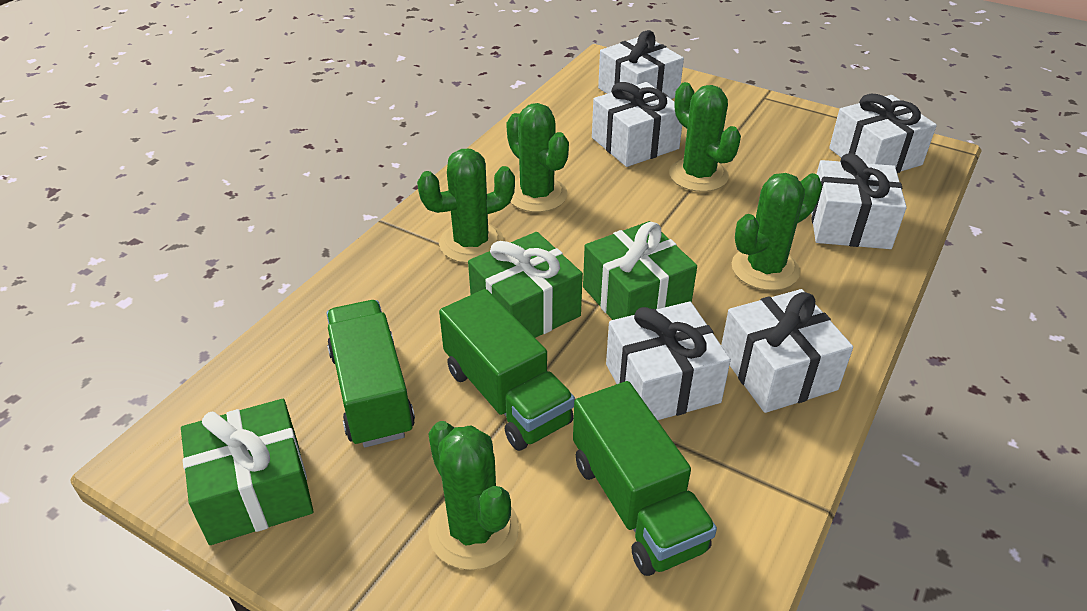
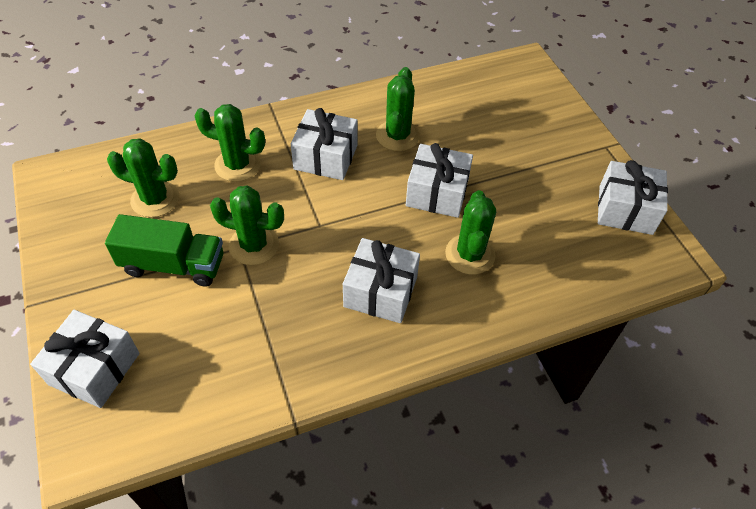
green gift: 3 -> 0
green truck: 3 -> 1
white gift: 6 -> 5

